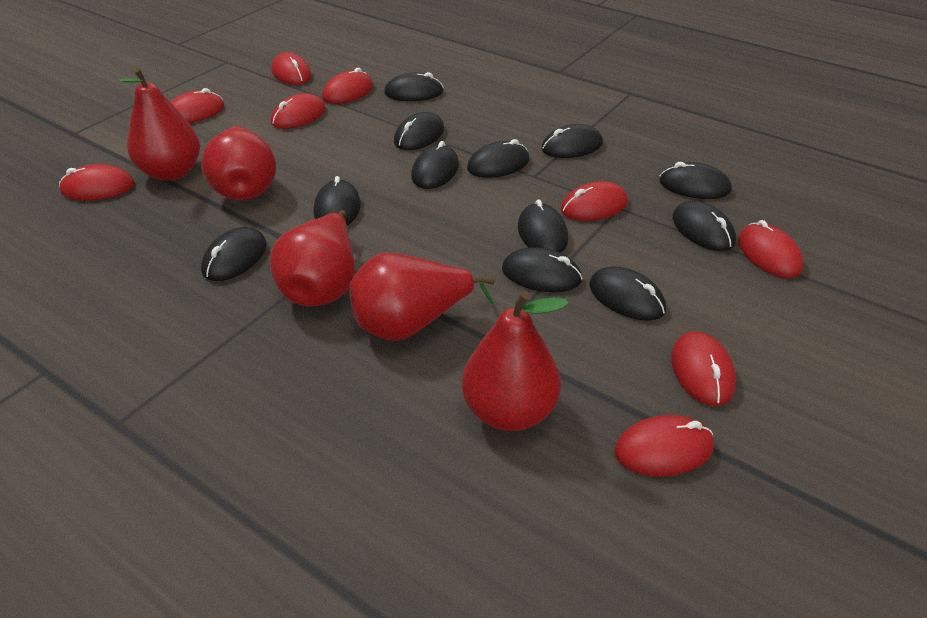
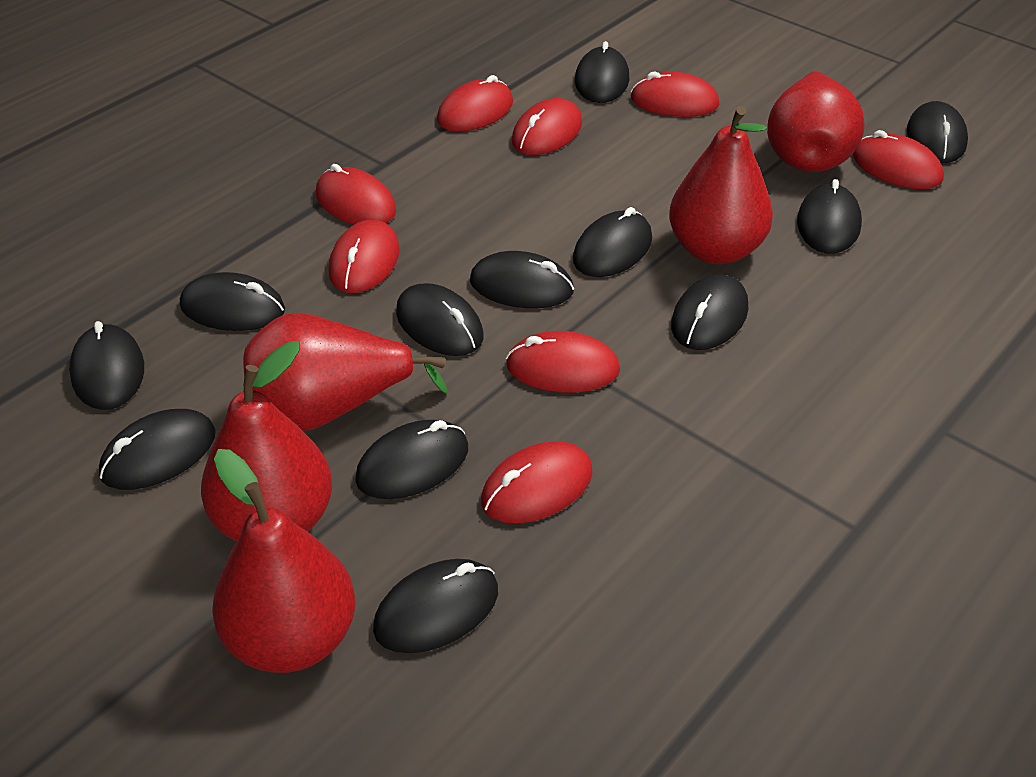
red mouse: 9 -> 8

